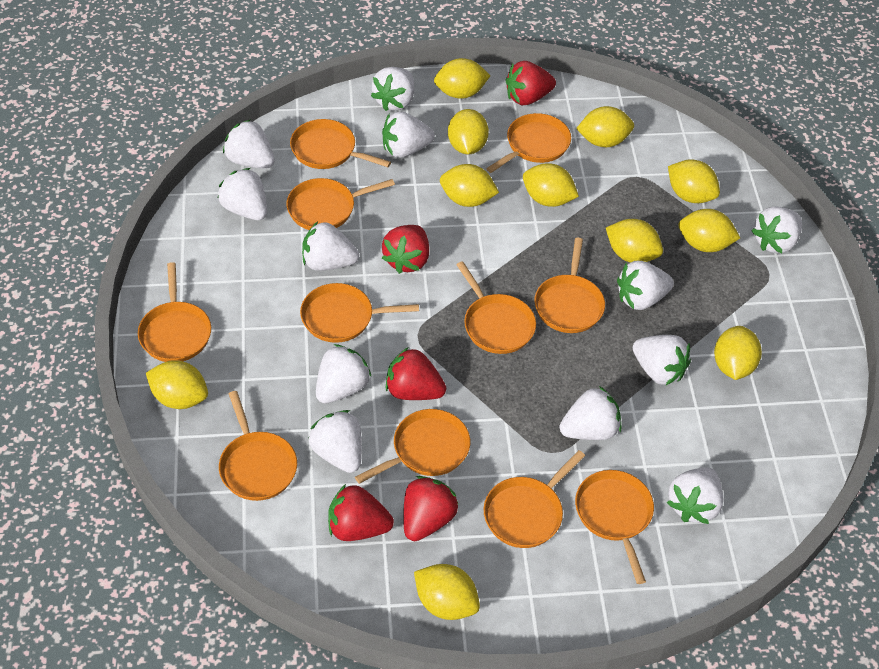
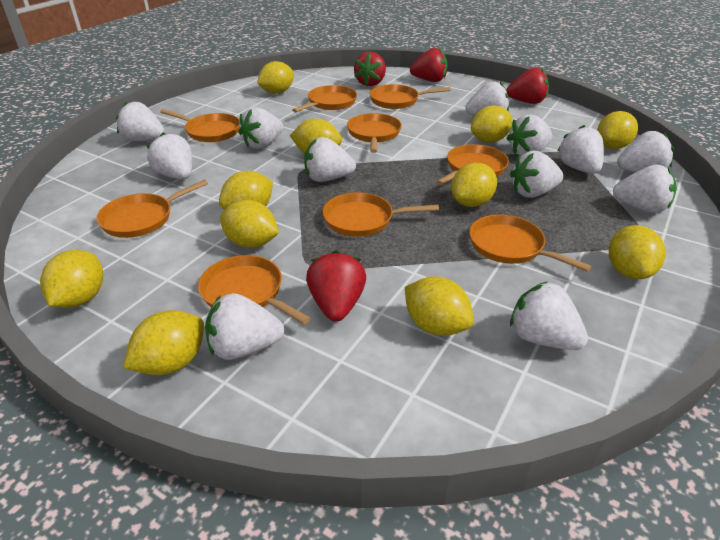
orange pan: 11 -> 9
red strawberry: 5 -> 4

